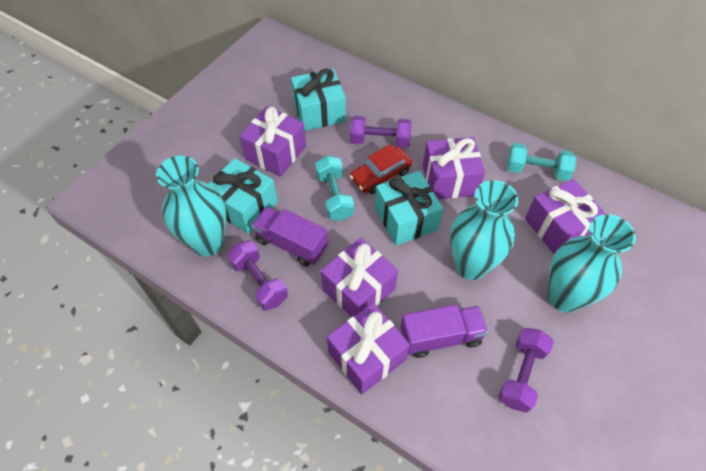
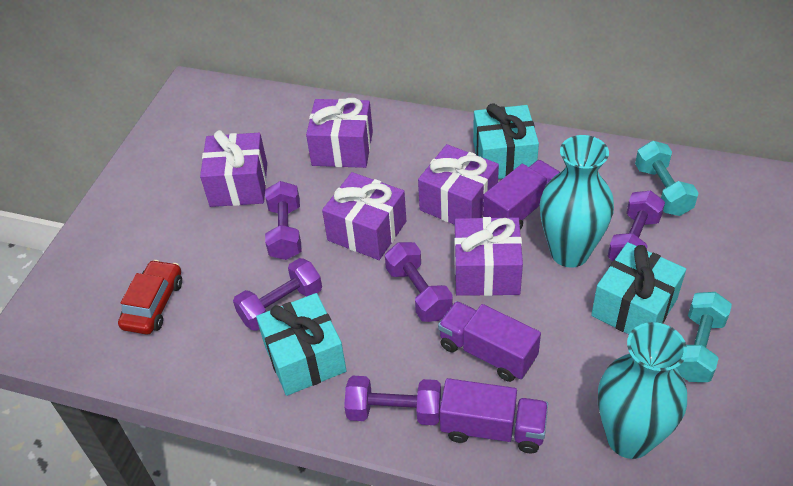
purple dumbbell: 3 -> 5
purple truck: 2 -> 3
turquoise vase: 3 -> 2

